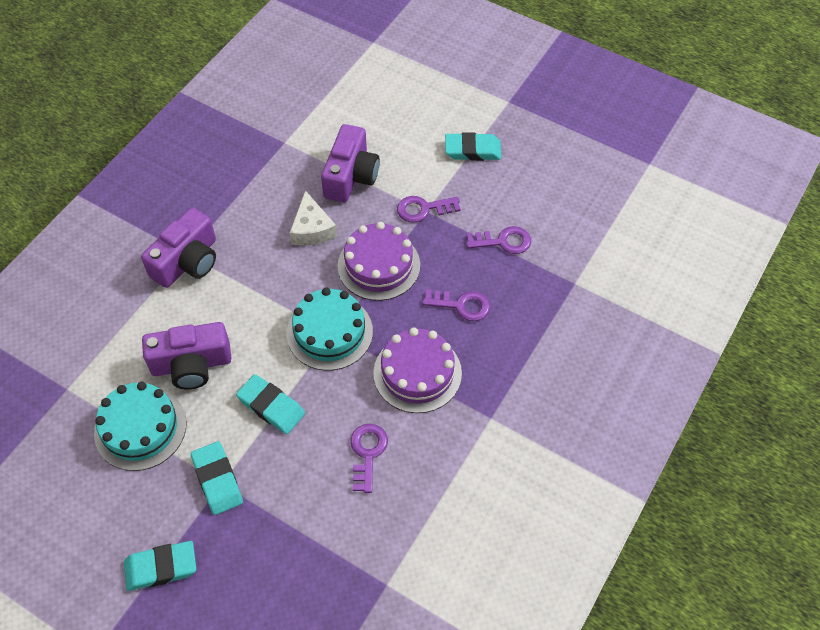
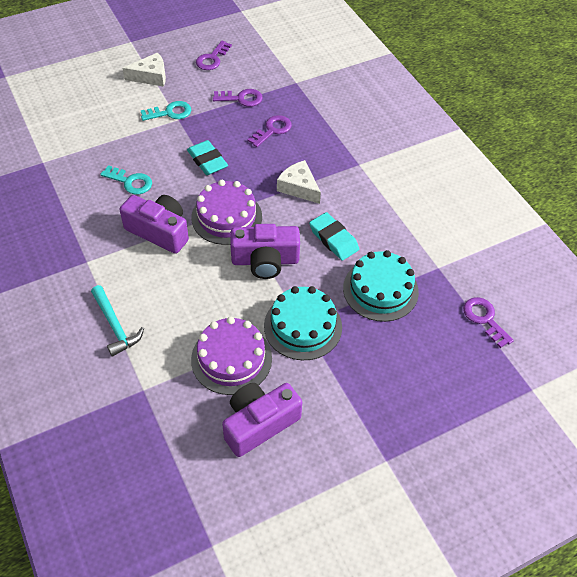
turquoise eraser: 4 -> 2
turquoise hammer: 0 -> 1
turquoise key: 0 -> 2
white cheese: 1 -> 2

